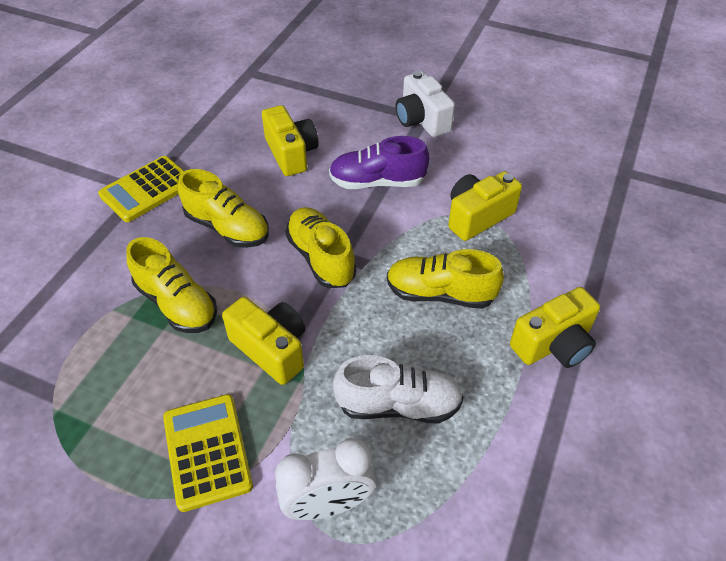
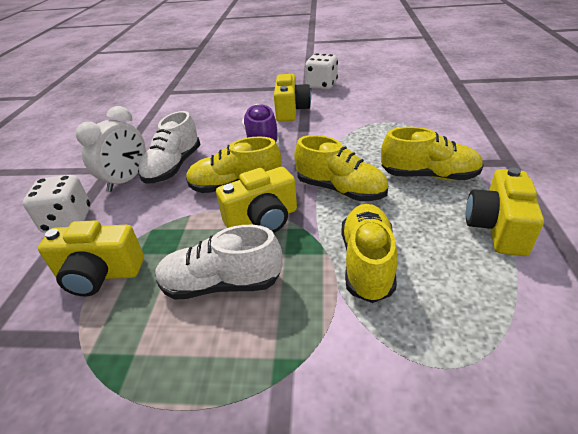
white camera: 1 -> 0
white dice: 0 -> 2
white shoe: 1 -> 2
yellow calculator: 2 -> 0

